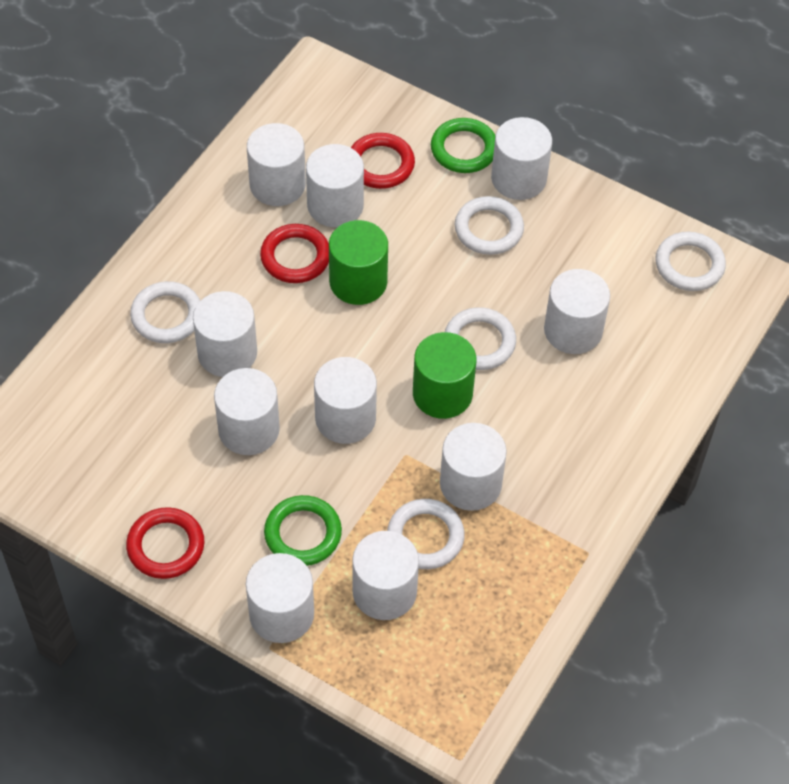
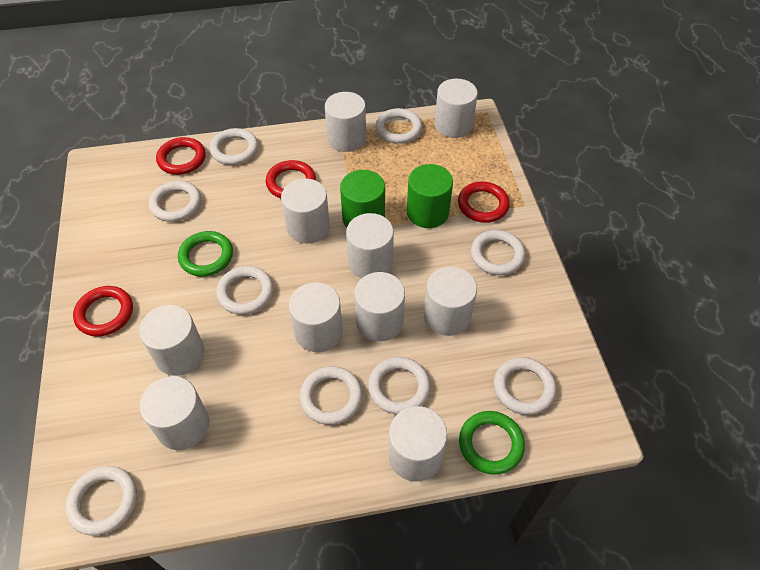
red ring: 3 -> 4
white ring: 5 -> 9

